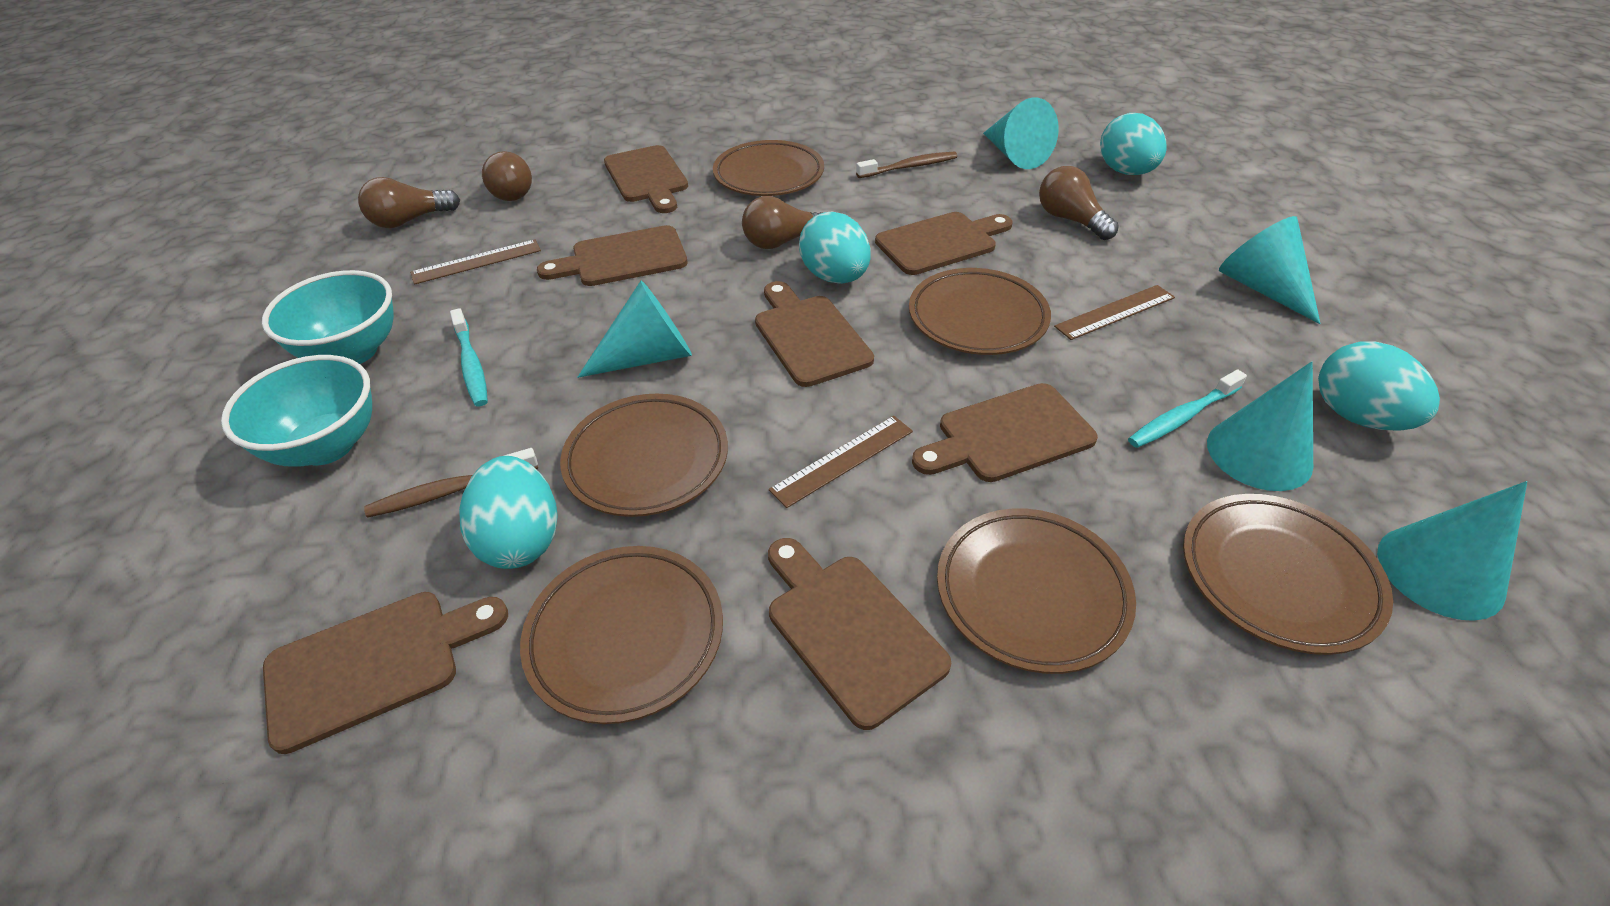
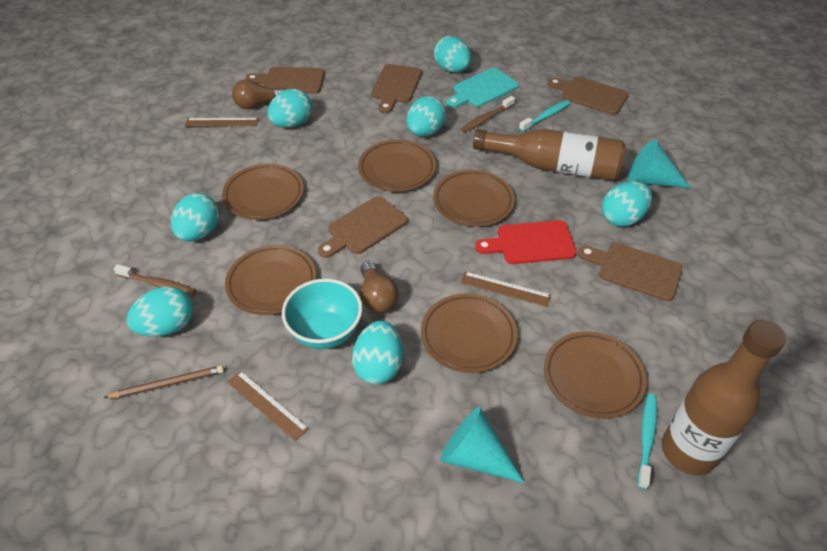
brown bottle: 0 -> 2
brown cutting board: 7 -> 5
brown light bulb: 4 -> 2
brown pencil: 0 -> 1
red cutting board: 0 -> 1
turquoise bowl: 2 -> 1
turquoise cone: 5 -> 2
turquoise cutting board: 0 -> 1
turquoise egg: 4 -> 7

